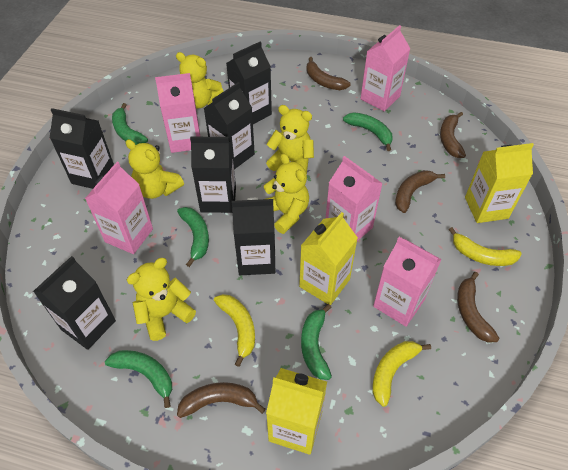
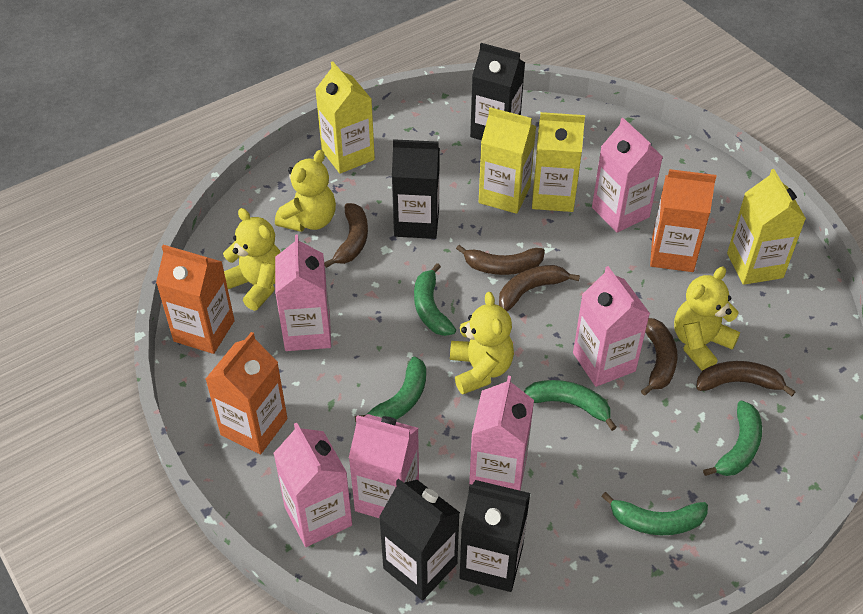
black carton: 6 -> 4
orange carton: 0 -> 3
pink carton: 5 -> 6
yellow banana: 3 -> 0
yellow carton: 3 -> 4
yellow teddy bear: 5 -> 4

